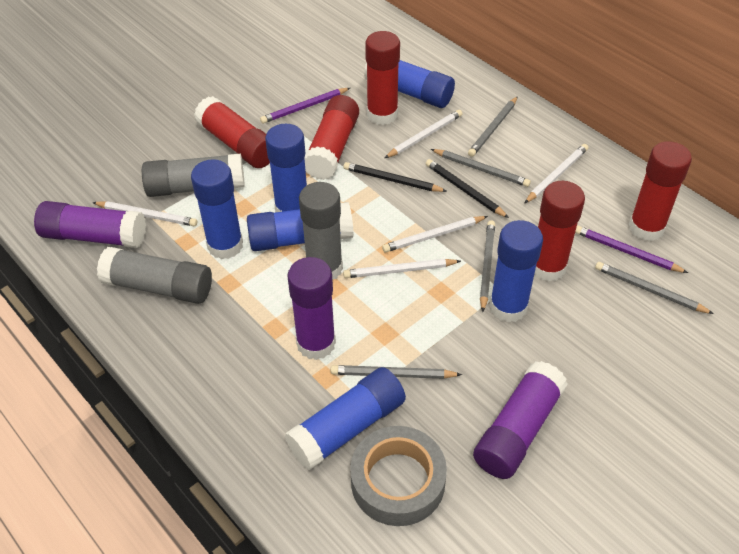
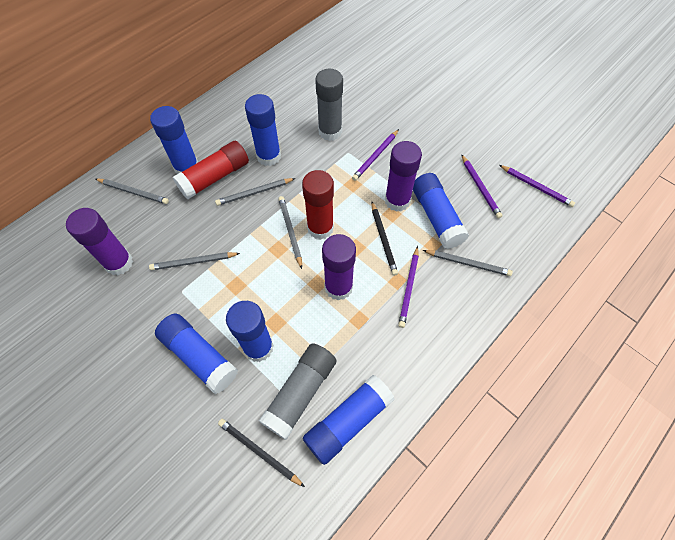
grey glue stick: 3 -> 2
grey tape: 1 -> 0
purple pencil: 2 -> 4
red glue stick: 5 -> 2
white pencil: 5 -> 0

